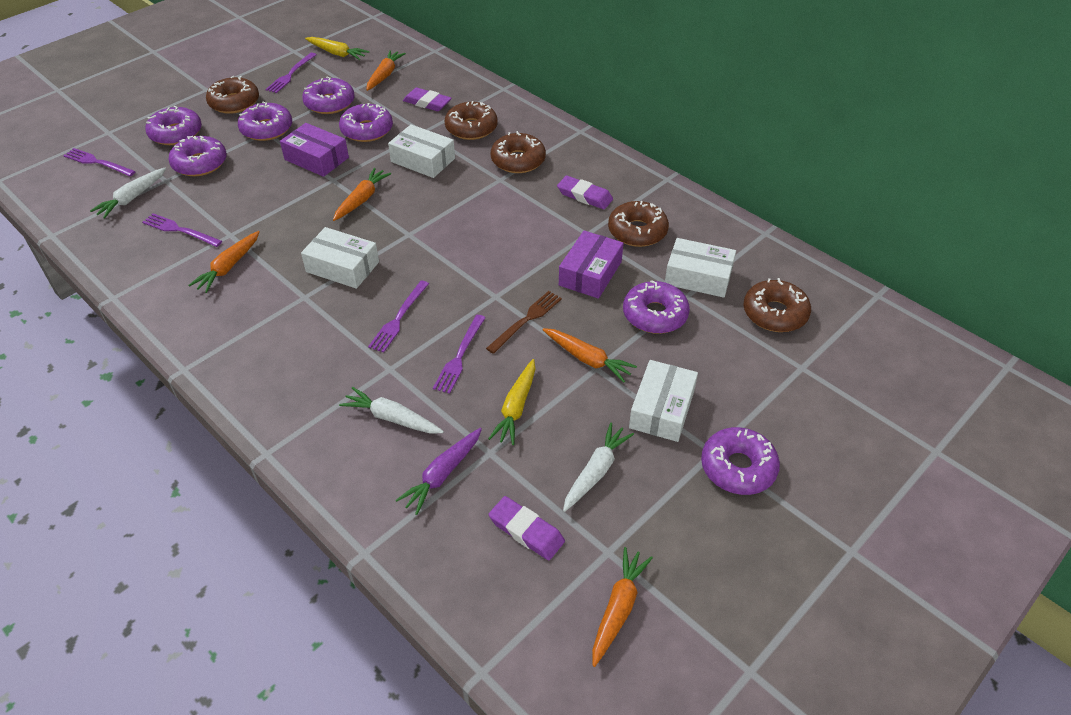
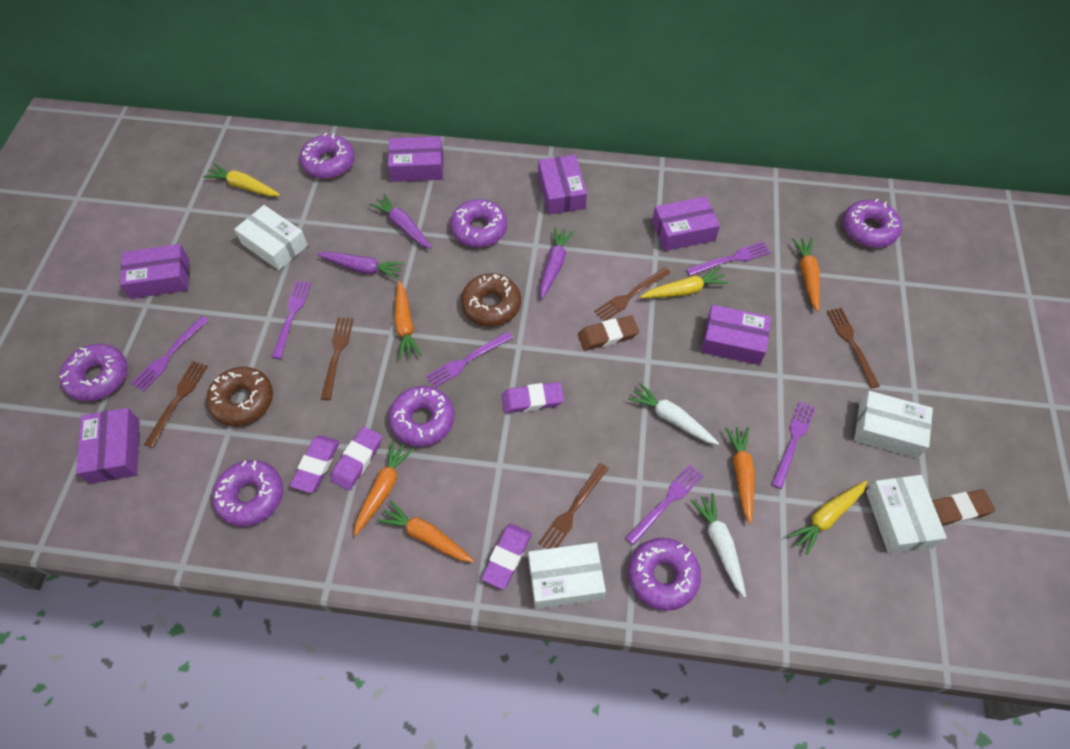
brown donut: 5 -> 2
brown eraser: 0 -> 2
brown fork: 1 -> 5
purple box: 2 -> 6
purple carrot: 1 -> 3
purple eraser: 3 -> 4
purple fork: 5 -> 6
white carrot: 3 -> 2
yellow carrot: 2 -> 3

